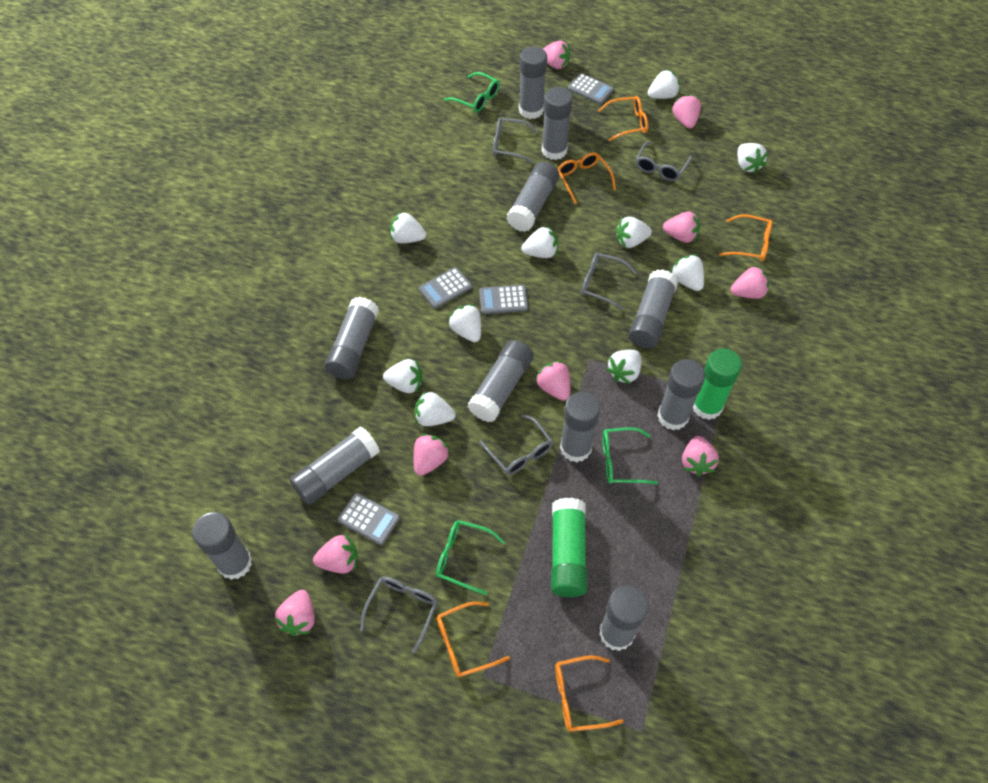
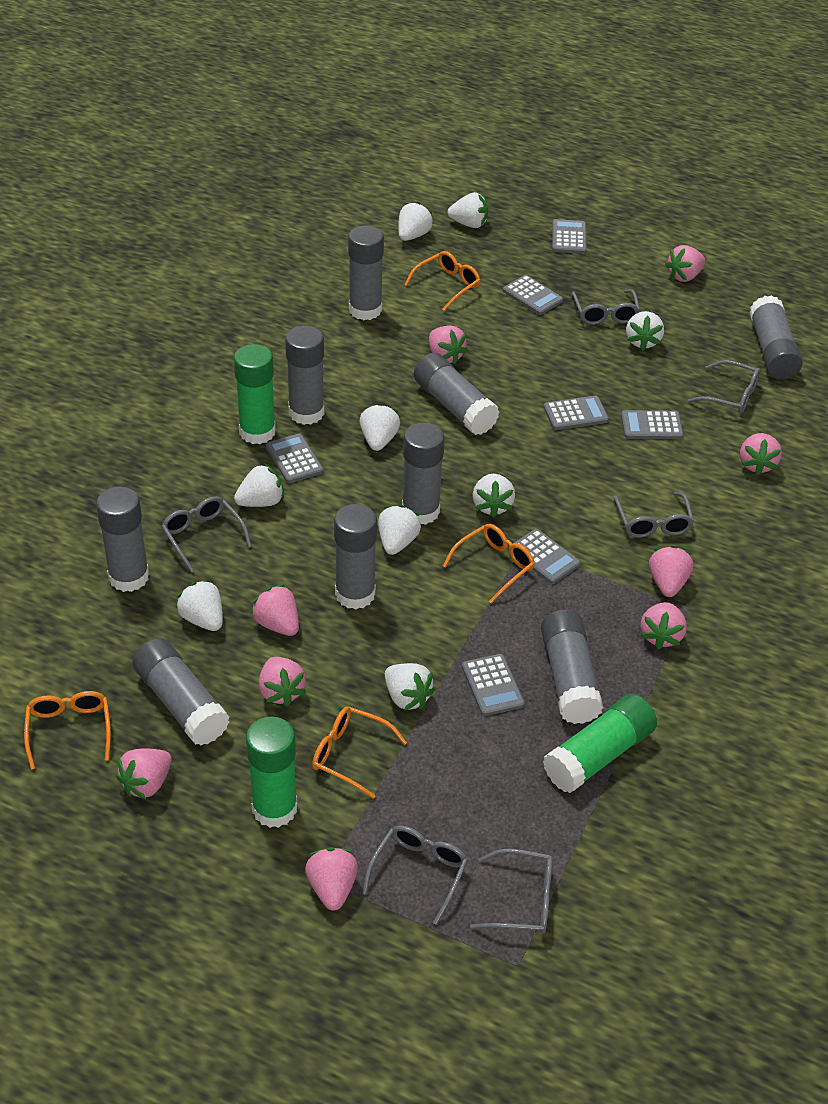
green glasses: 3 -> 0
green glue stick: 2 -> 3
grey calculator: 4 -> 7
grey glasses: 5 -> 6
grey glue stick: 11 -> 9
orange glasses: 5 -> 4
white strawberry: 10 -> 9

